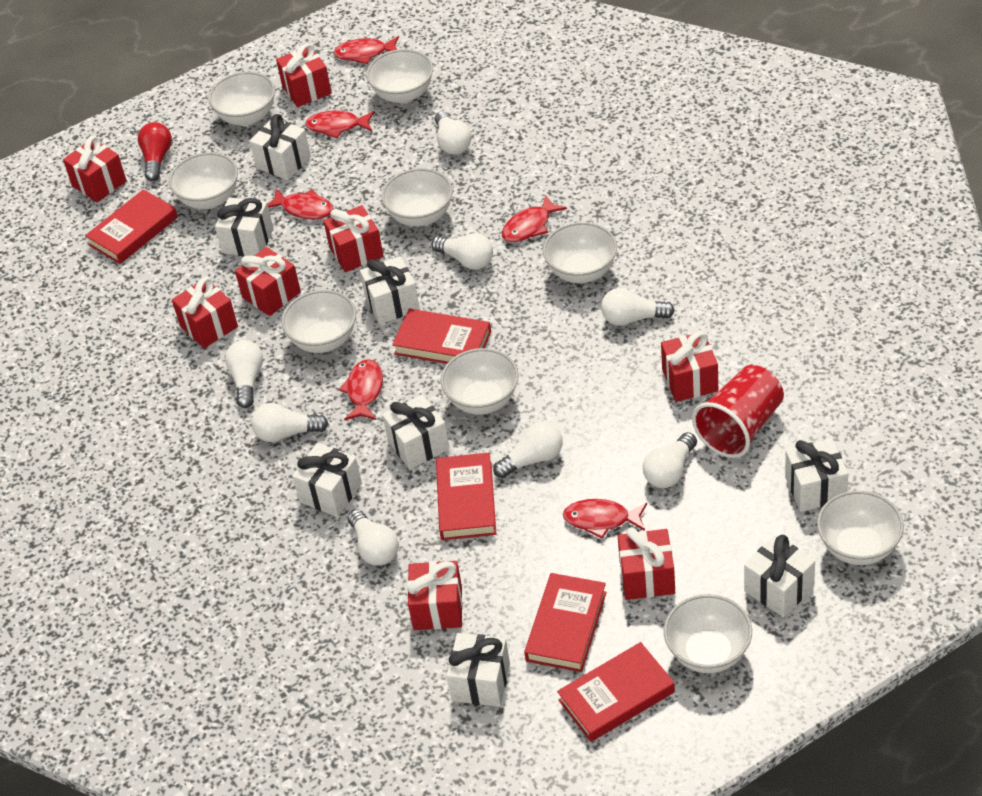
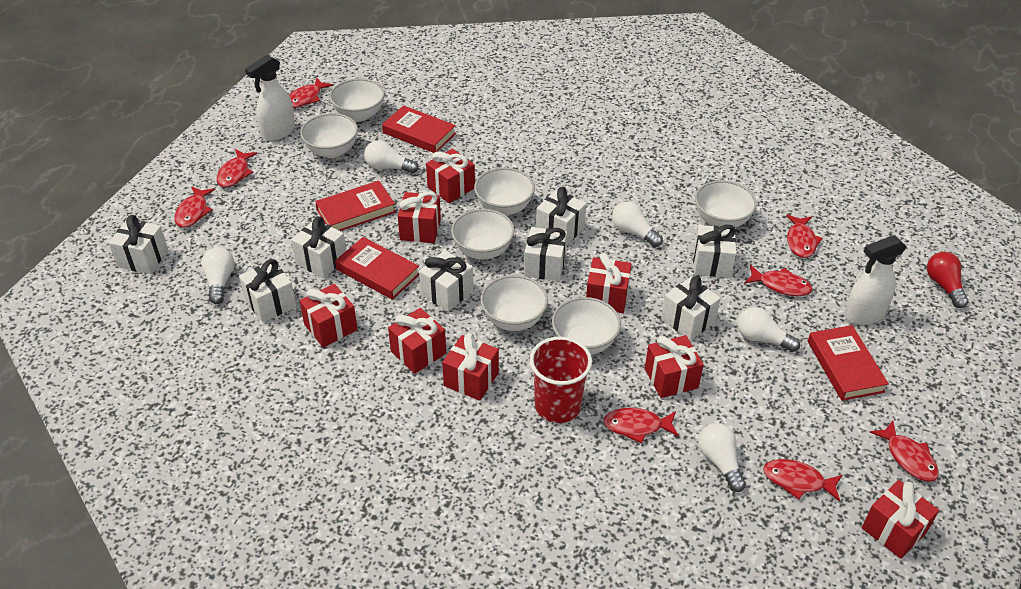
red book: 5 -> 4
red fish: 6 -> 8
white bowl: 9 -> 7
white light bulb: 8 -> 5
white spray bottle: 0 -> 2

